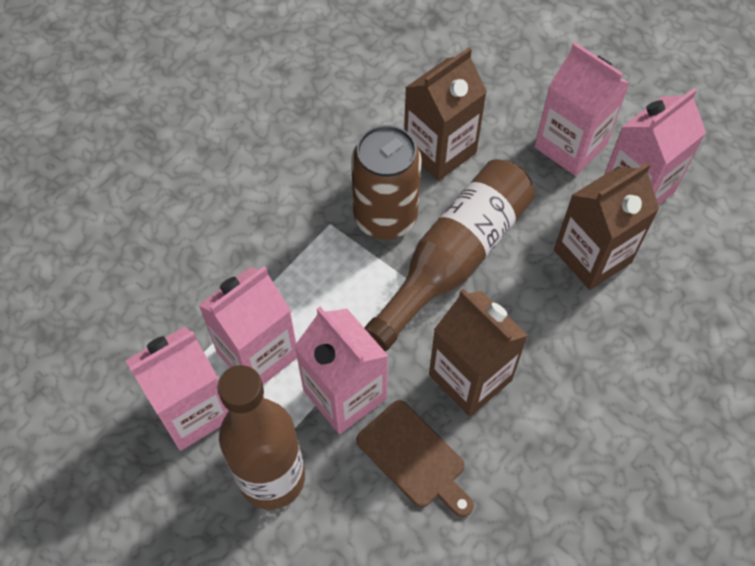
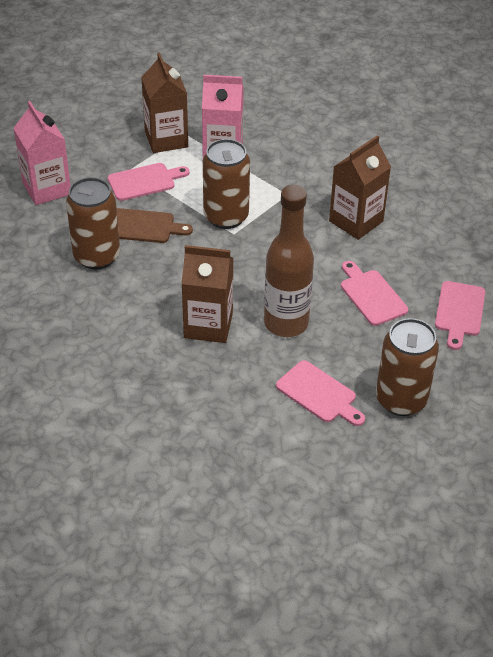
brown bottle: 2 -> 1
brown can: 1 -> 3
pink carton: 5 -> 2
pink cutting board: 0 -> 4

